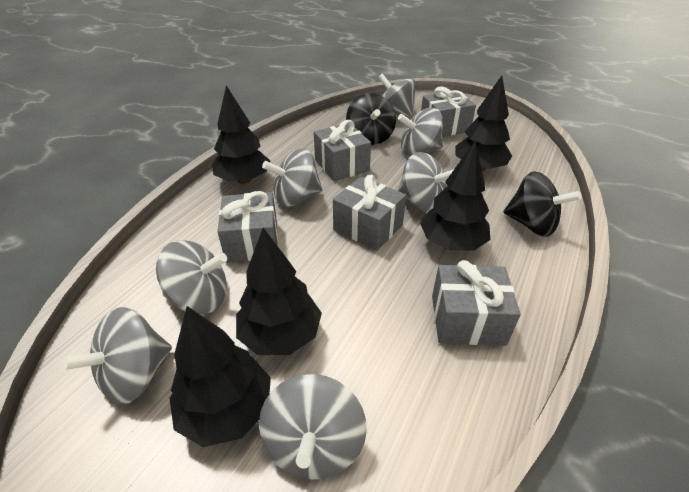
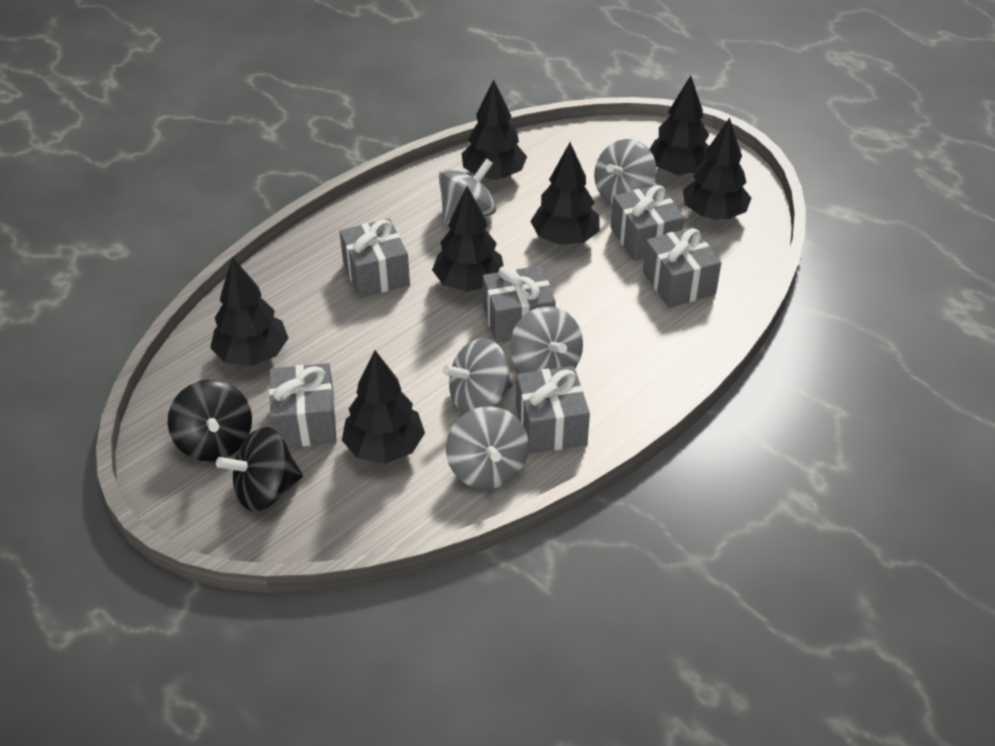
black tree: 5 -> 7
grey gift: 5 -> 6
grey spinning top: 7 -> 5

